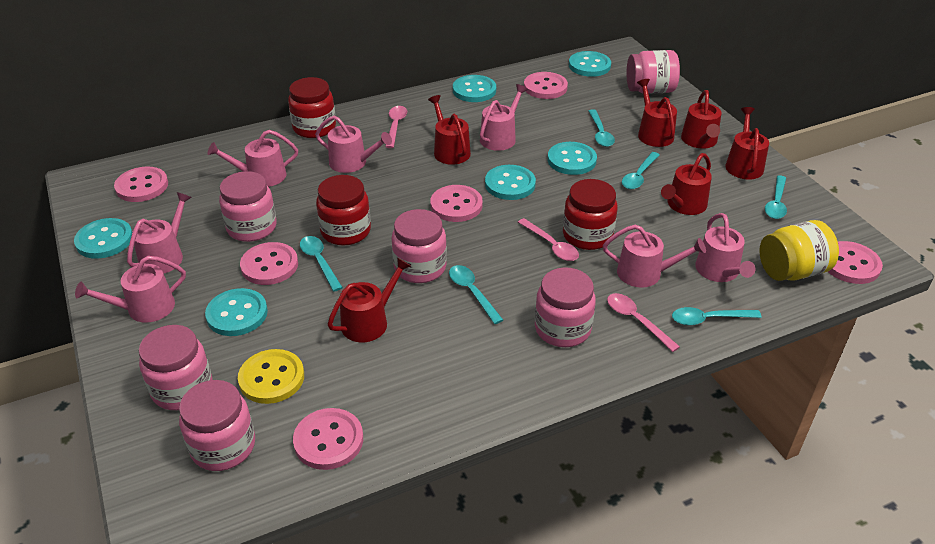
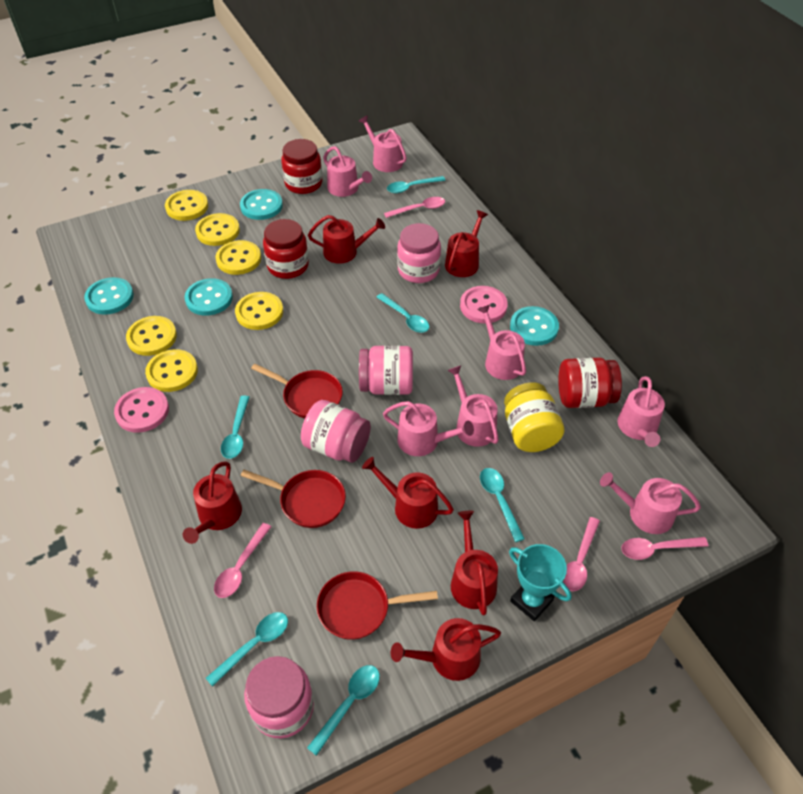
pink button: 6 -> 2
pink jar: 6 -> 4
pink spoon: 3 -> 4
red pan: 0 -> 3
turquoise button: 6 -> 4
turquoise trophy: 0 -> 1
yellow button: 1 -> 6

